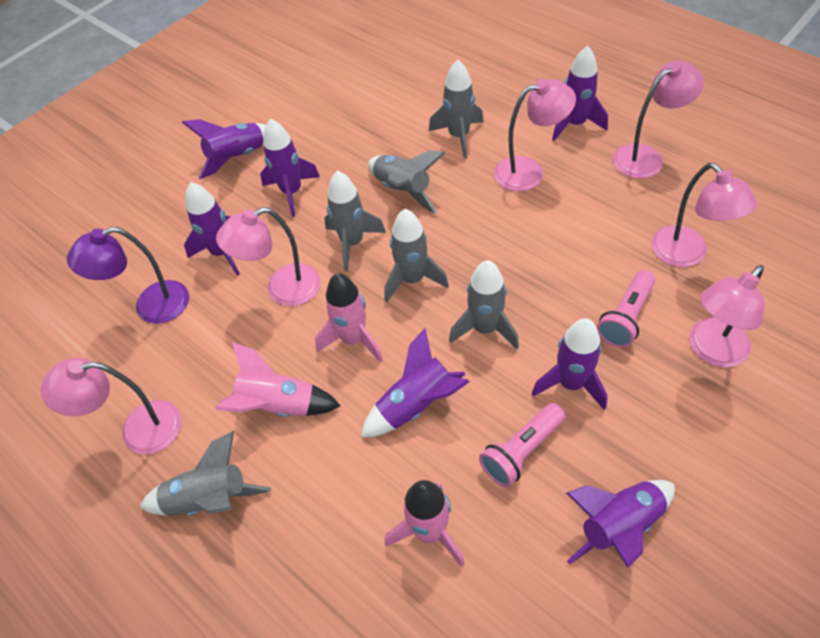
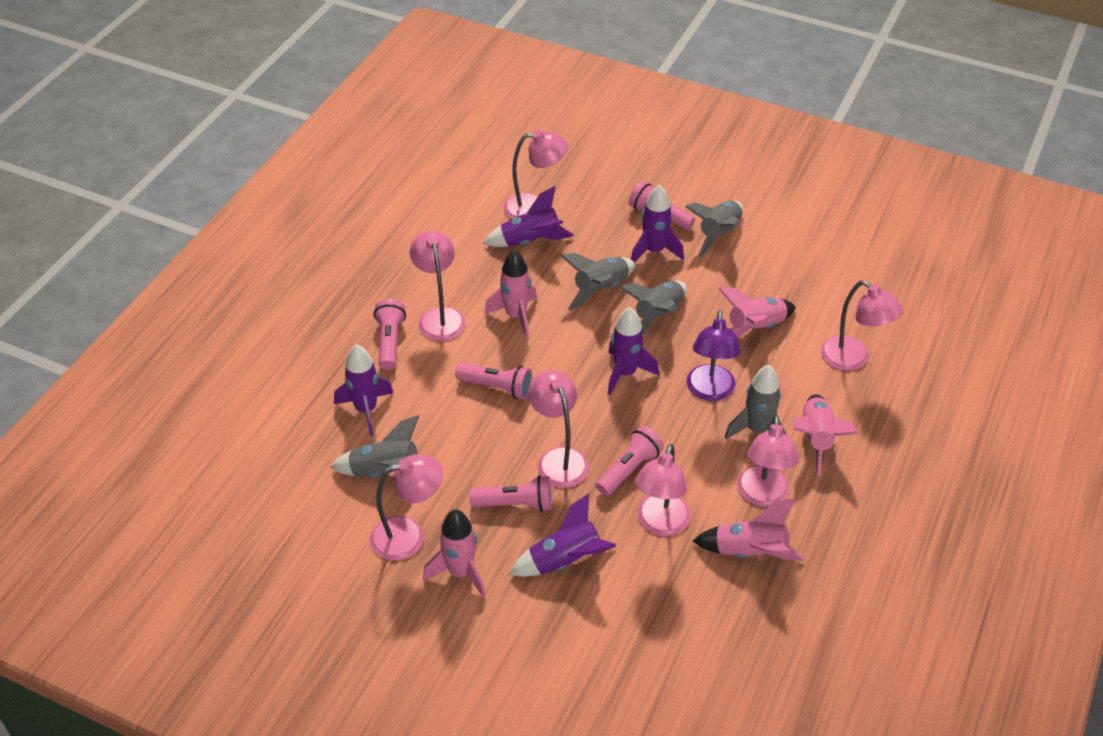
grey rocket: 6 -> 5
pink flashlight: 2 -> 5
pink lamp: 6 -> 7
pink rocket: 3 -> 5
purple rocket: 7 -> 5

